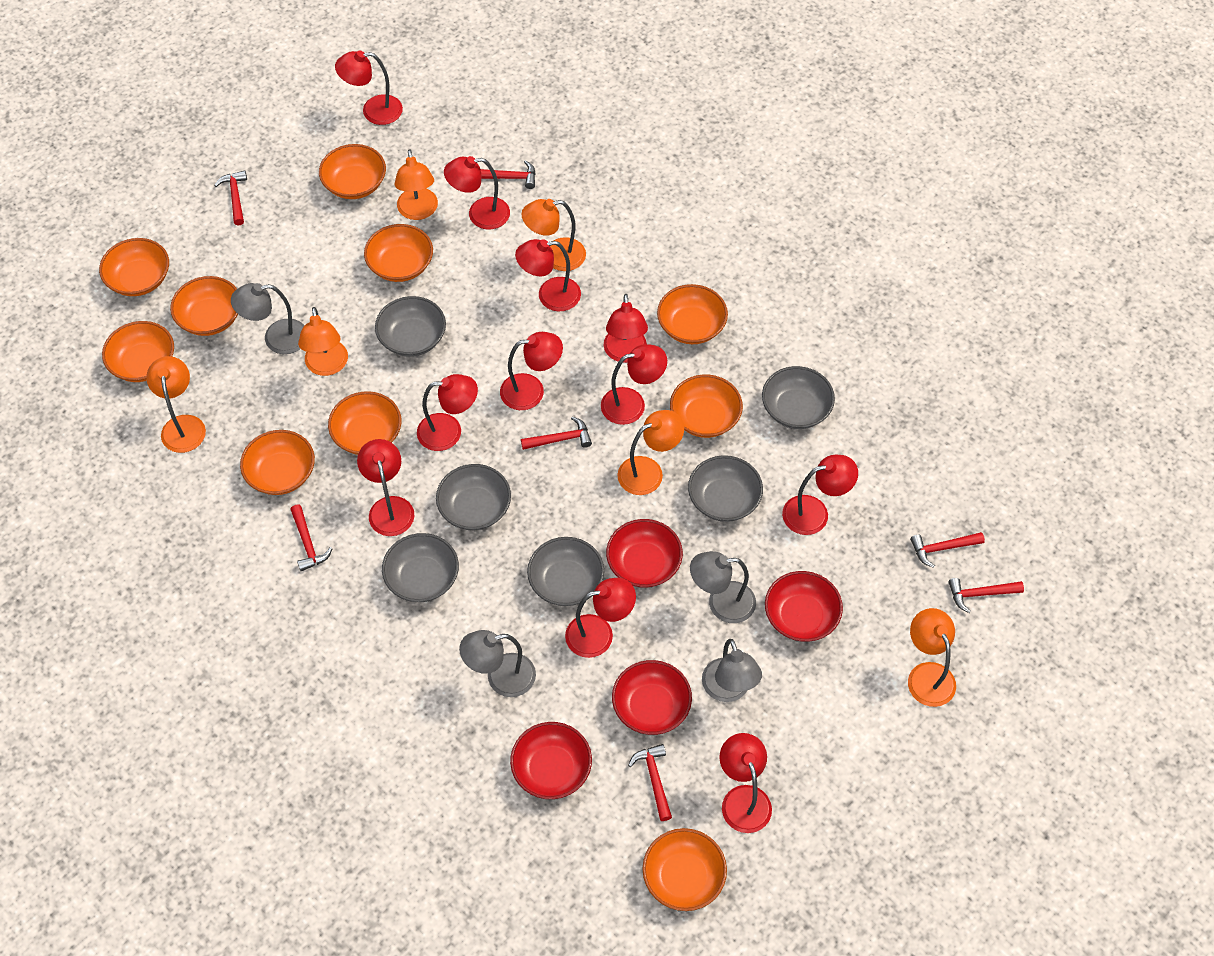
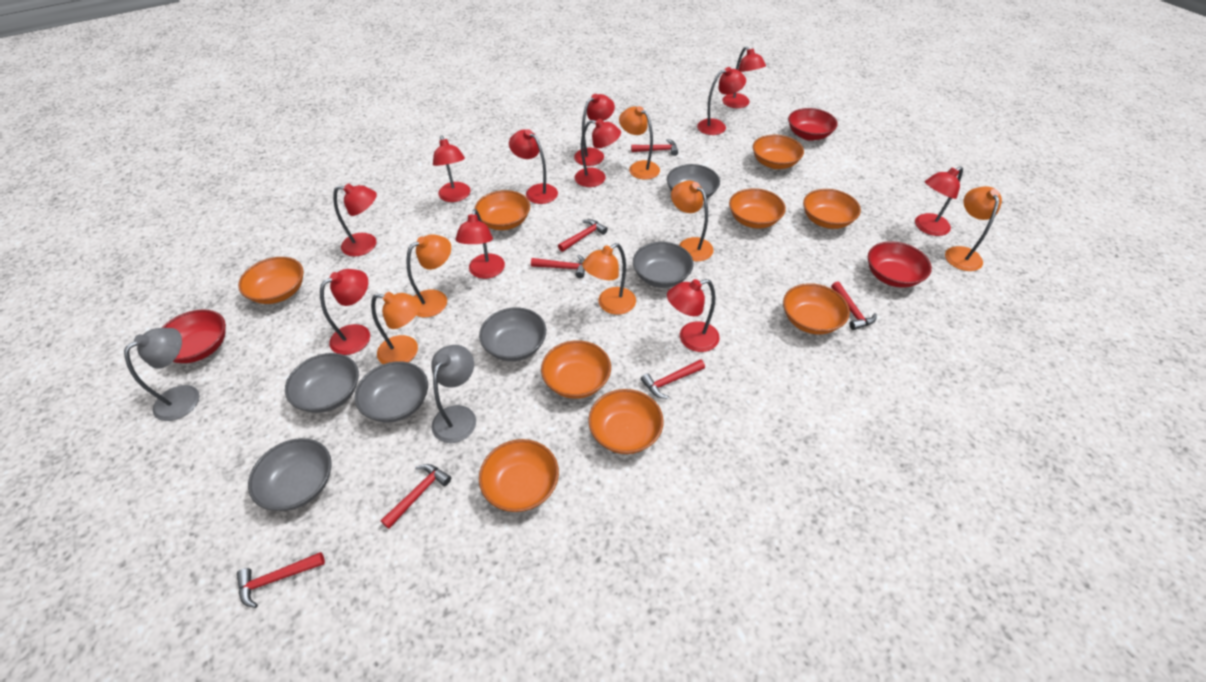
grey lamp: 4 -> 2
orange bowl: 10 -> 9
red bowl: 4 -> 3

